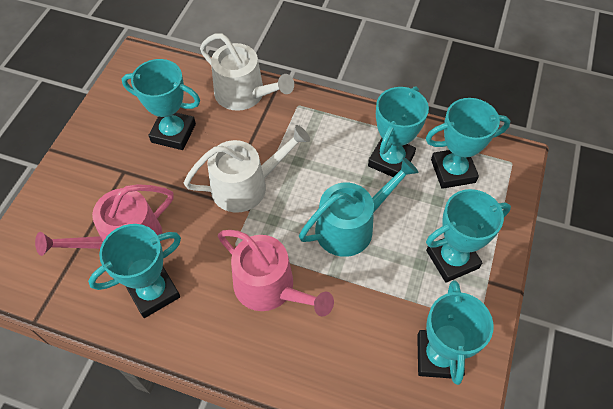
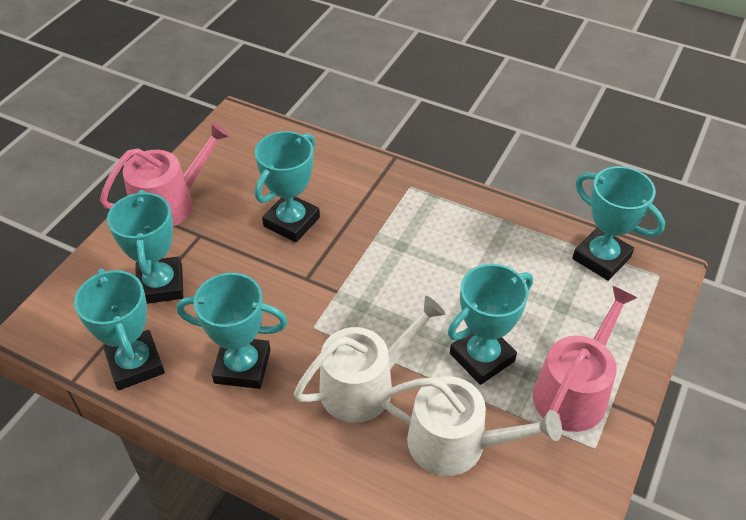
turquoise watering can: 1 -> 0

